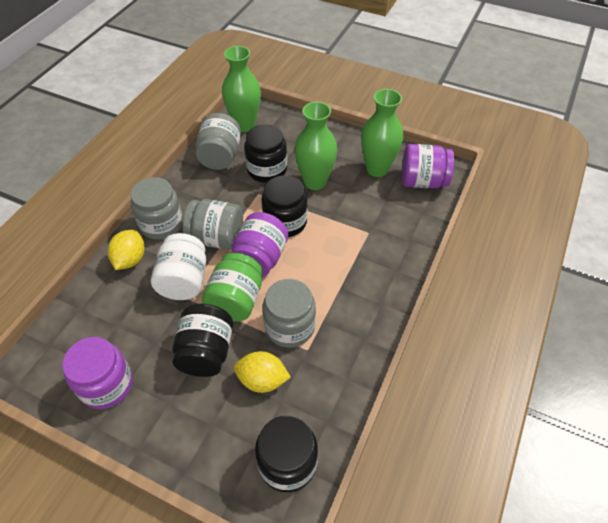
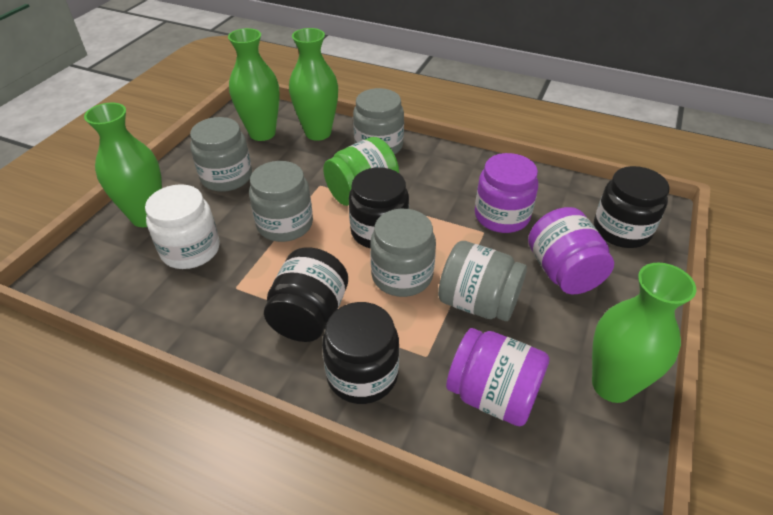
green vase: 3 -> 4
grey jar: 4 -> 5
yellow lemon: 2 -> 0

